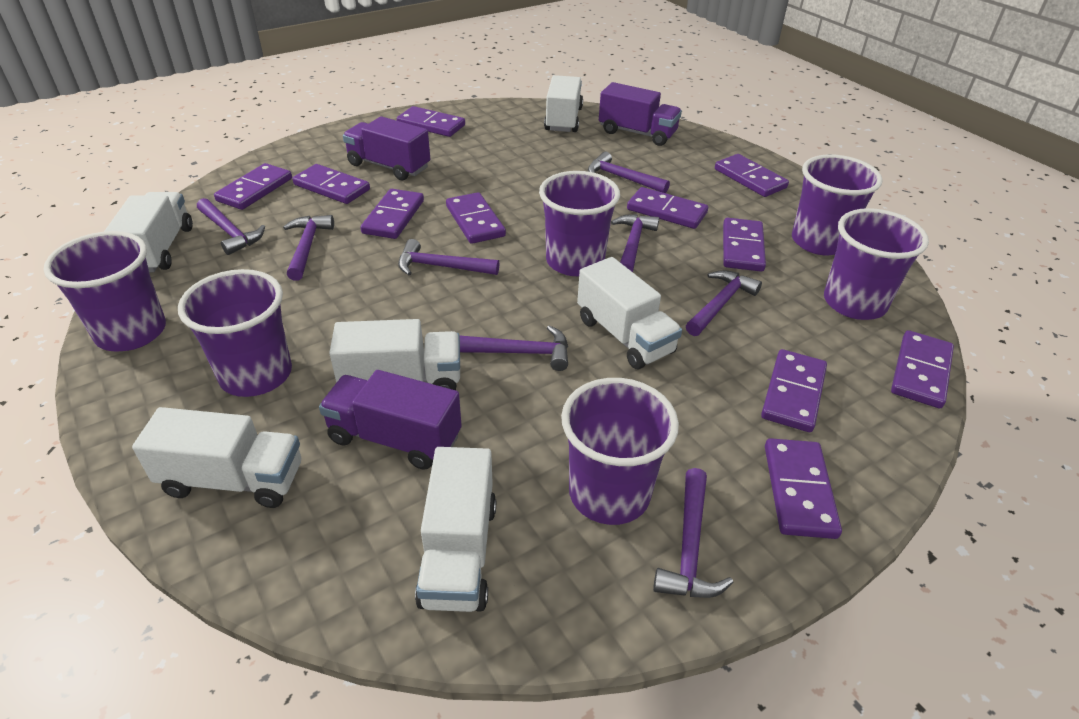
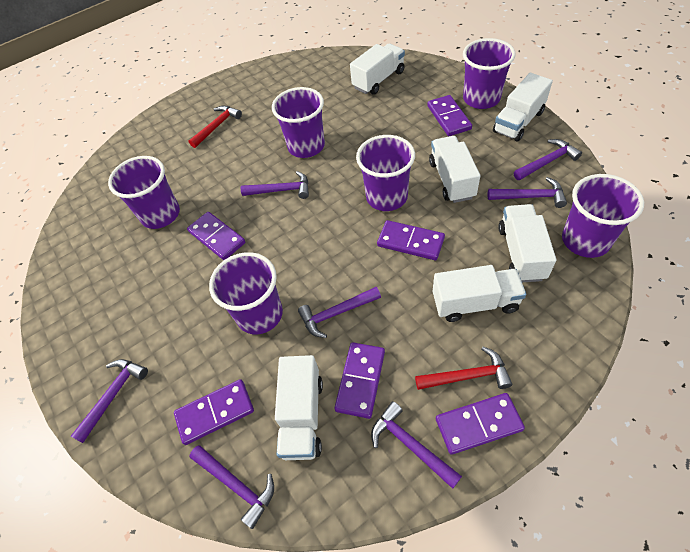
purple domino: 11 -> 6
purple hammer: 8 -> 7
purple truck: 3 -> 0
red hammer: 0 -> 2

